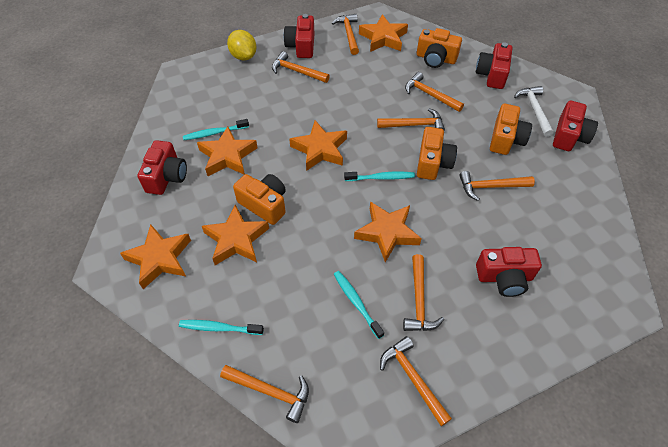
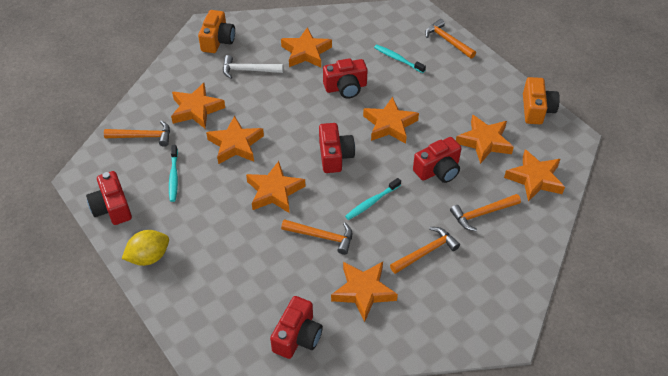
orange camera: 4 -> 2
orange hammer: 8 -> 5
orange star: 6 -> 8
turquoise toothbrush: 4 -> 3

